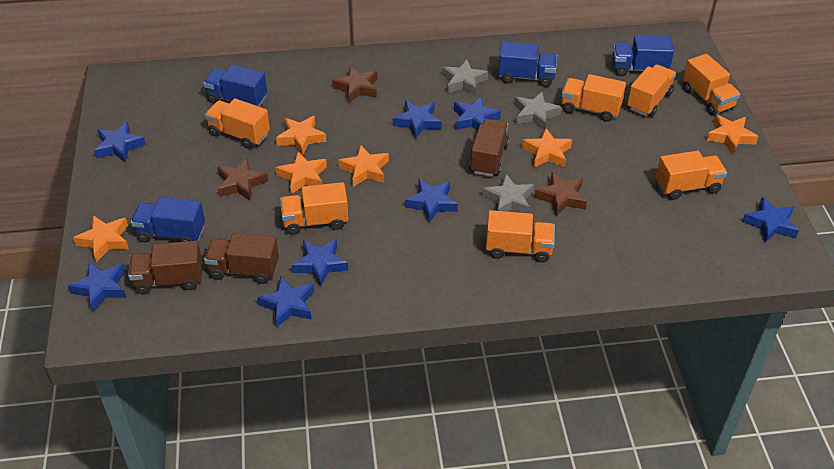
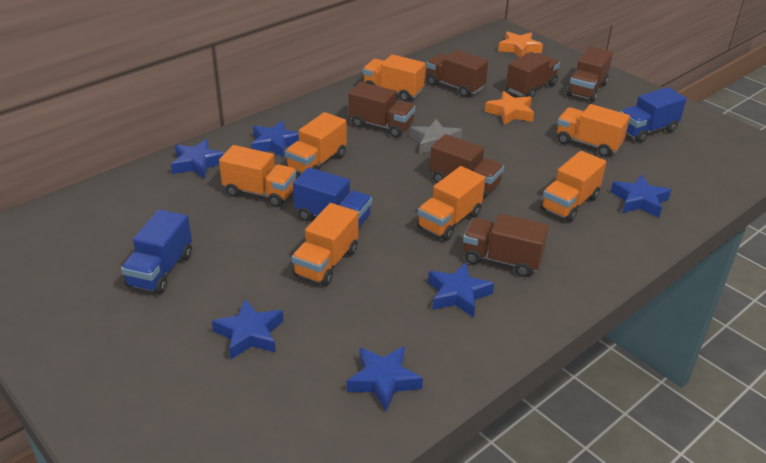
blue star: 8 -> 6
blue truck: 4 -> 3
brown star: 3 -> 0
brown truck: 3 -> 6
grey star: 3 -> 1
orange star: 6 -> 2

